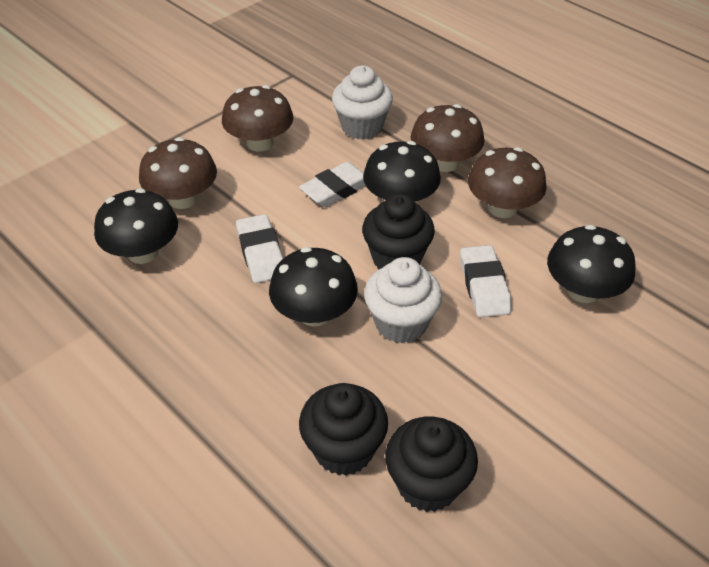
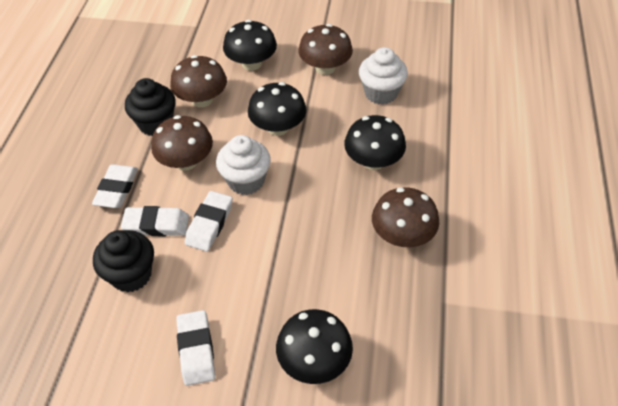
black cupcake: 3 -> 2
white eraser: 3 -> 4

